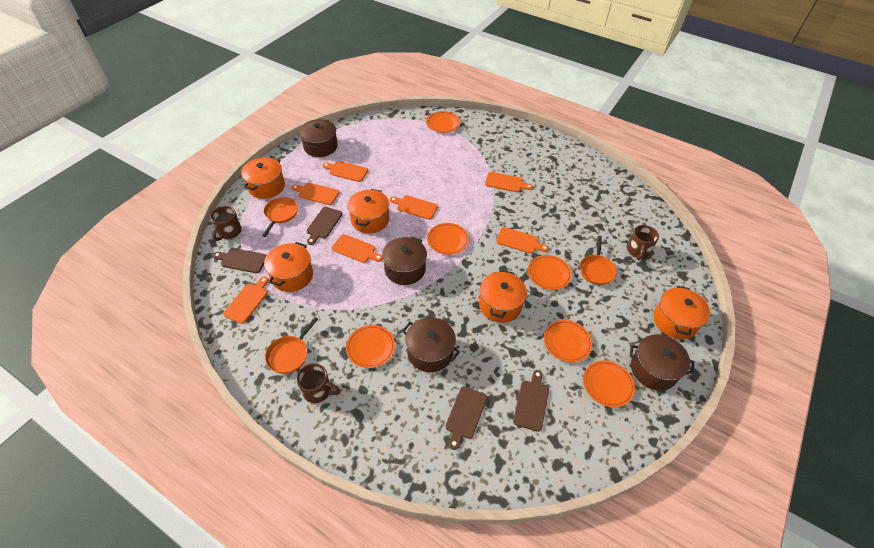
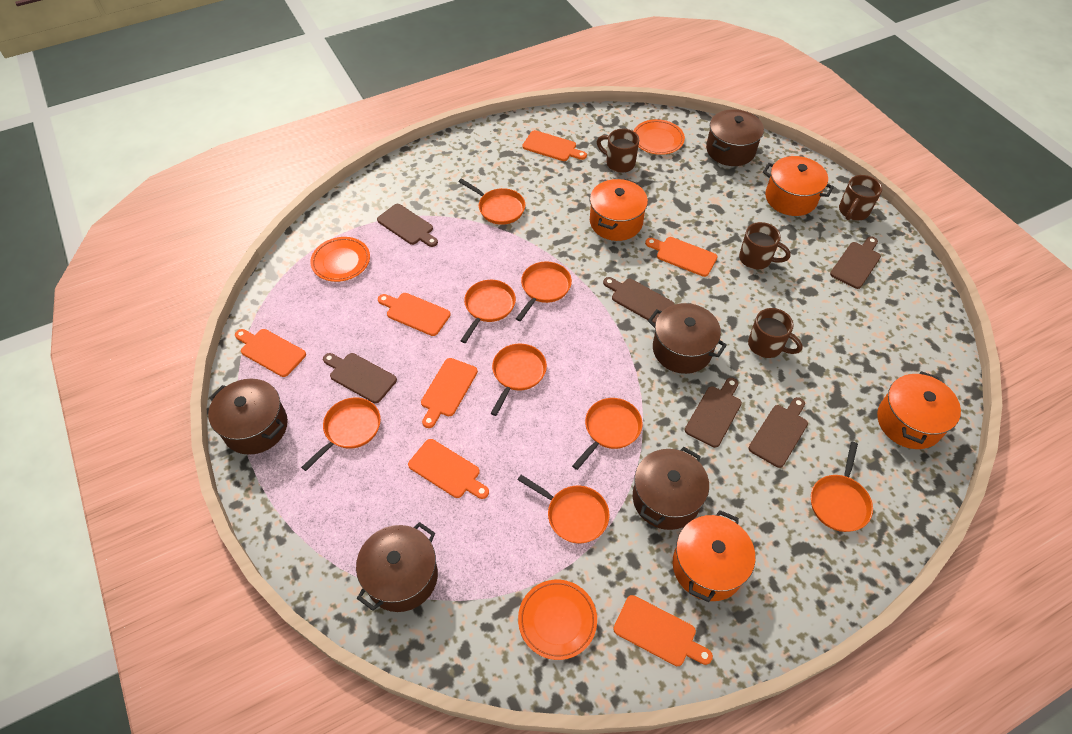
brown cutting board: 4 -> 6
brown mug: 3 -> 4
brown pot: 4 -> 5
orange pan: 3 -> 8
orange plate: 6 -> 3
orange pot: 5 -> 4

